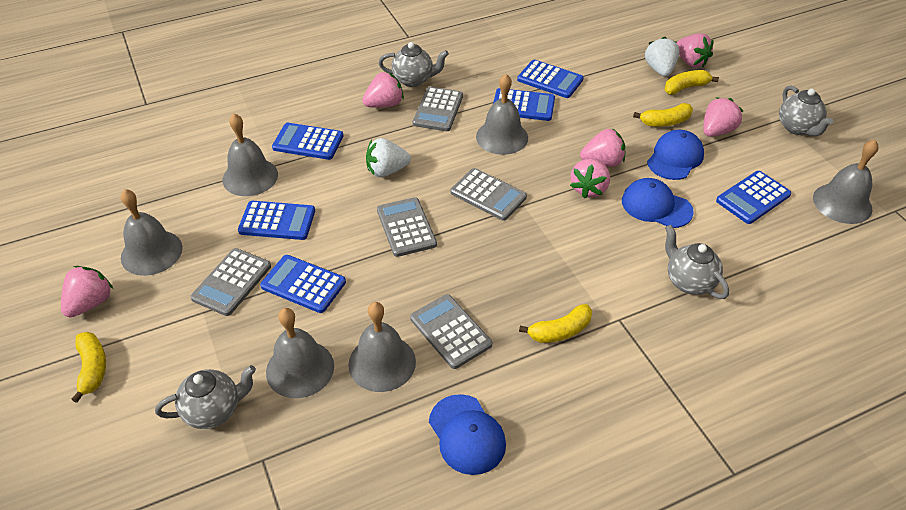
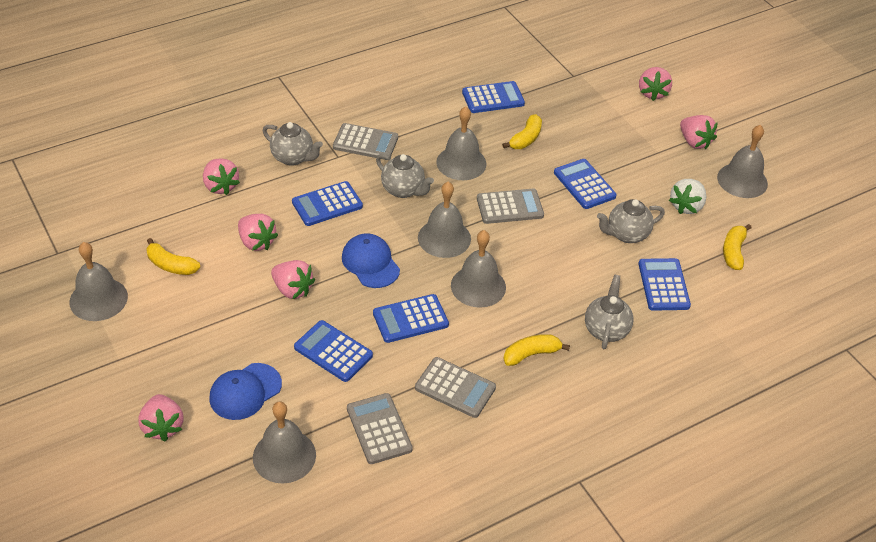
blue cap: 3 -> 2
grey calculator: 5 -> 4
white strawberry: 2 -> 1

